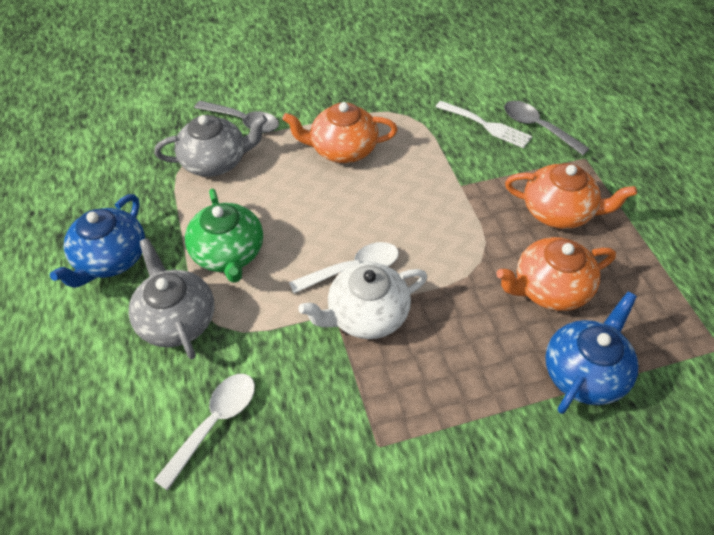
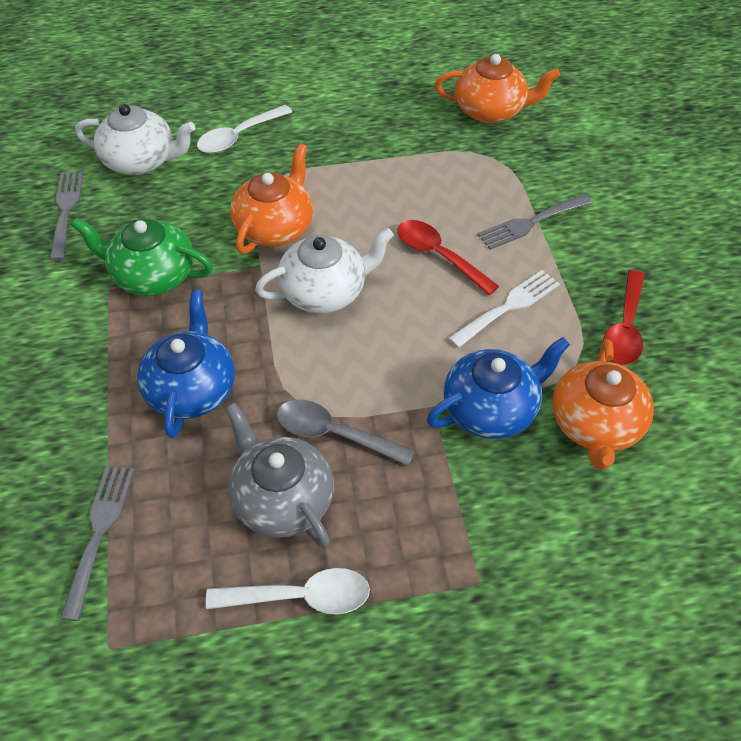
grey fork: 0 -> 3
grey spoon: 2 -> 1
grey teapot: 2 -> 1
red spoon: 0 -> 2
white teapot: 1 -> 2

